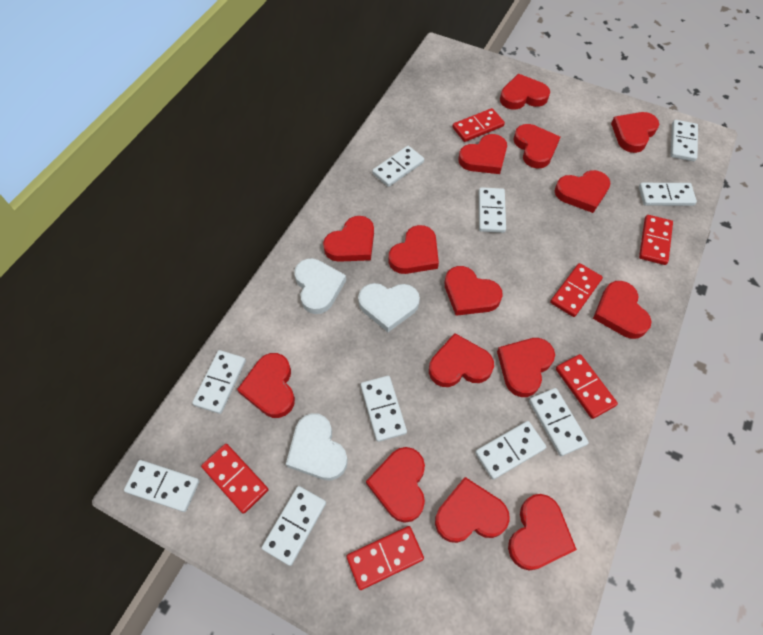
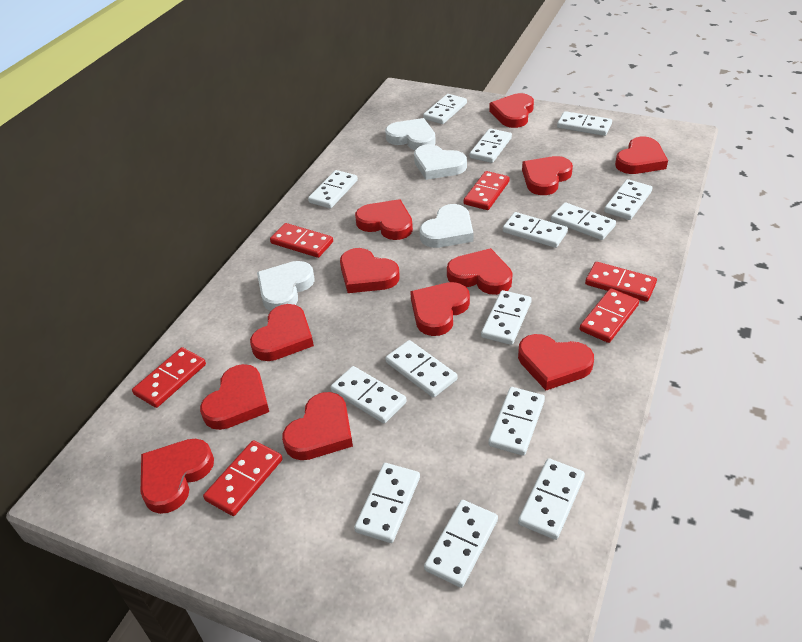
red heart: 15 -> 12
white domino: 10 -> 14
white heart: 3 -> 4

